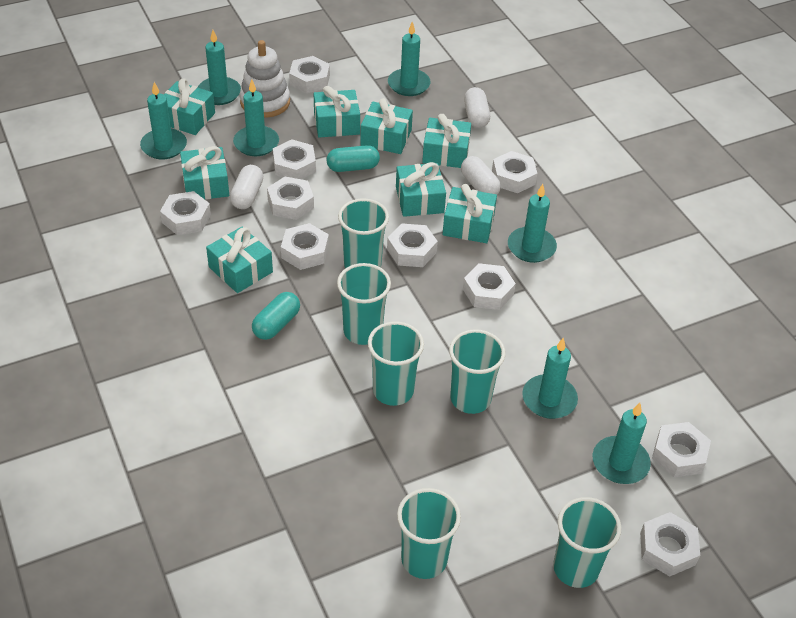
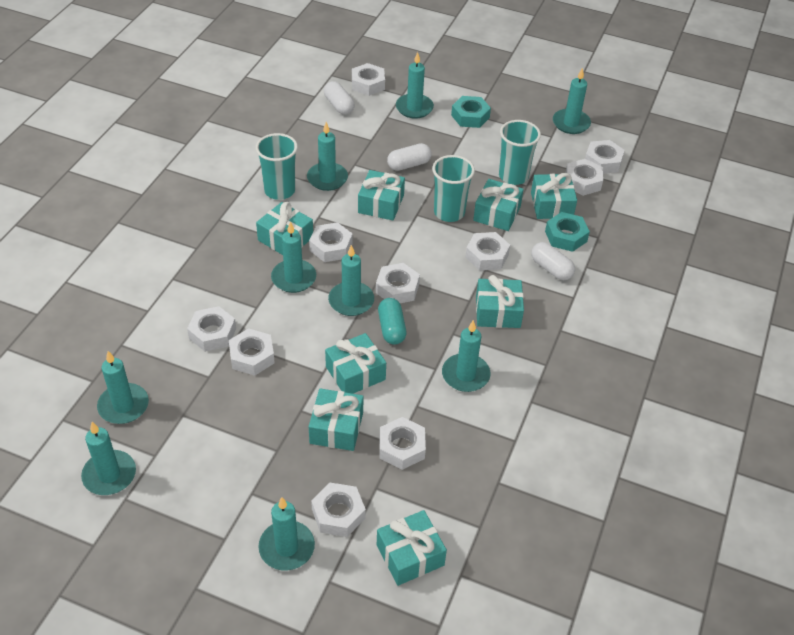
turquoise candle: 7 -> 9
turquoise capsule: 2 -> 1
turquoise cup: 6 -> 3
turquoise nut: 0 -> 2
white stacking toy: 1 -> 0

